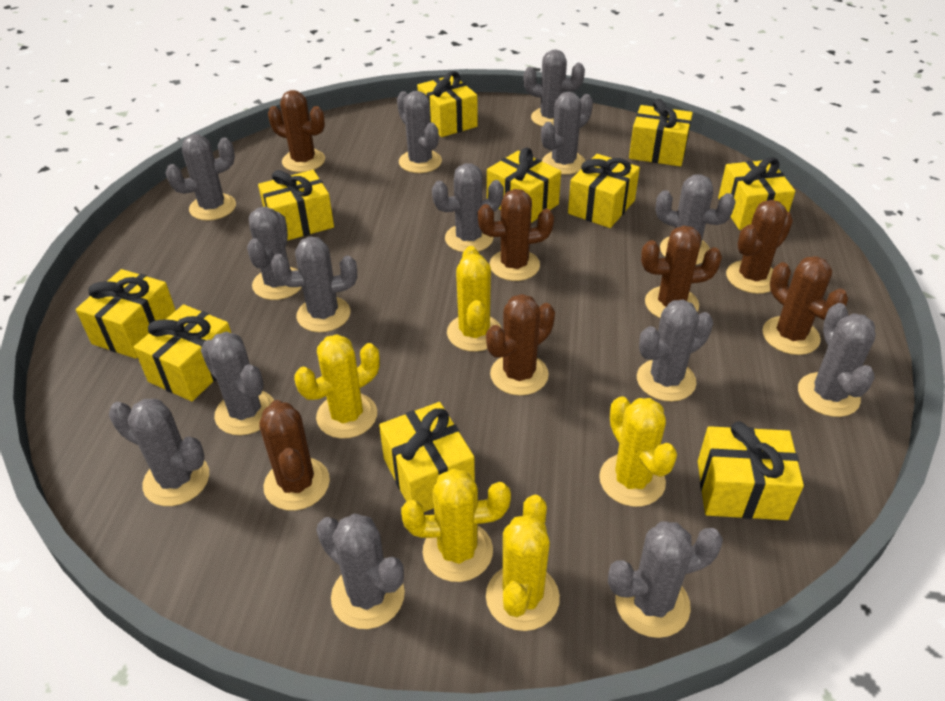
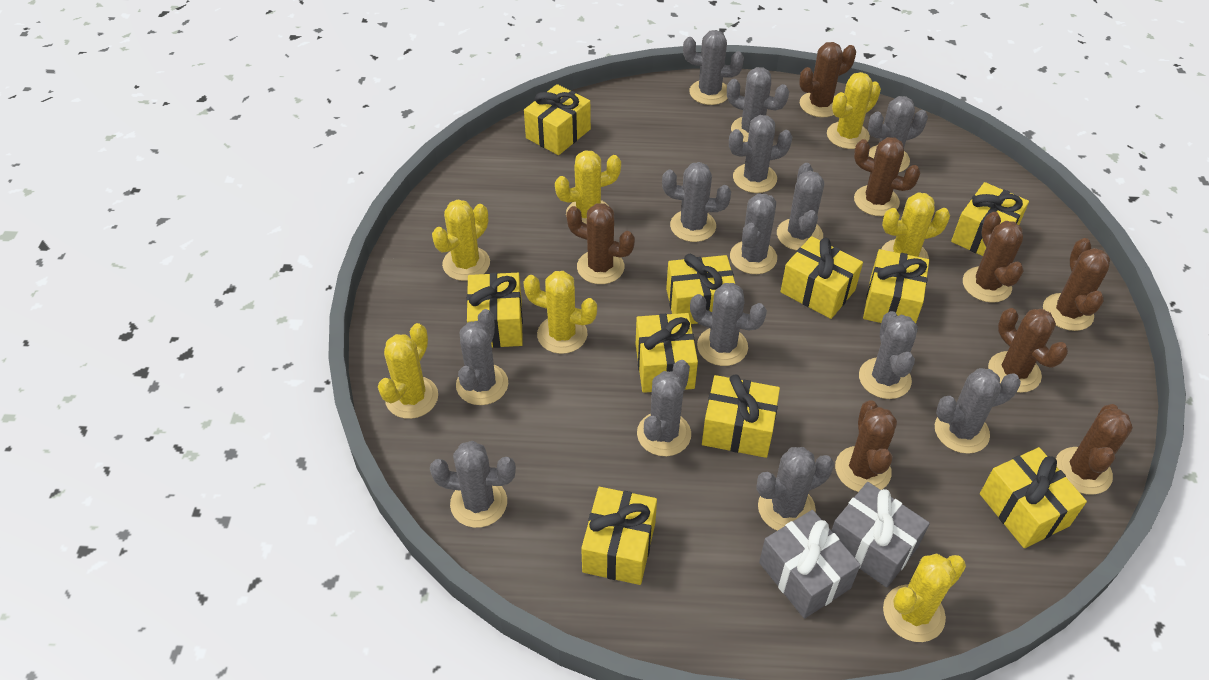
brown cactus: 7 -> 8
grey gift: 0 -> 2
yellow cactus: 5 -> 7

